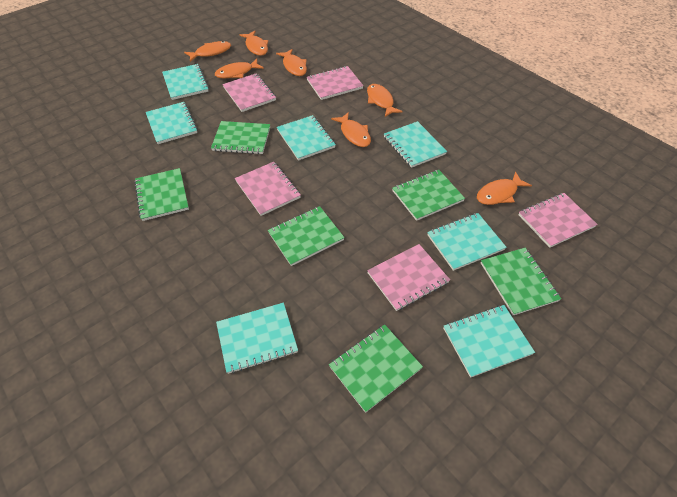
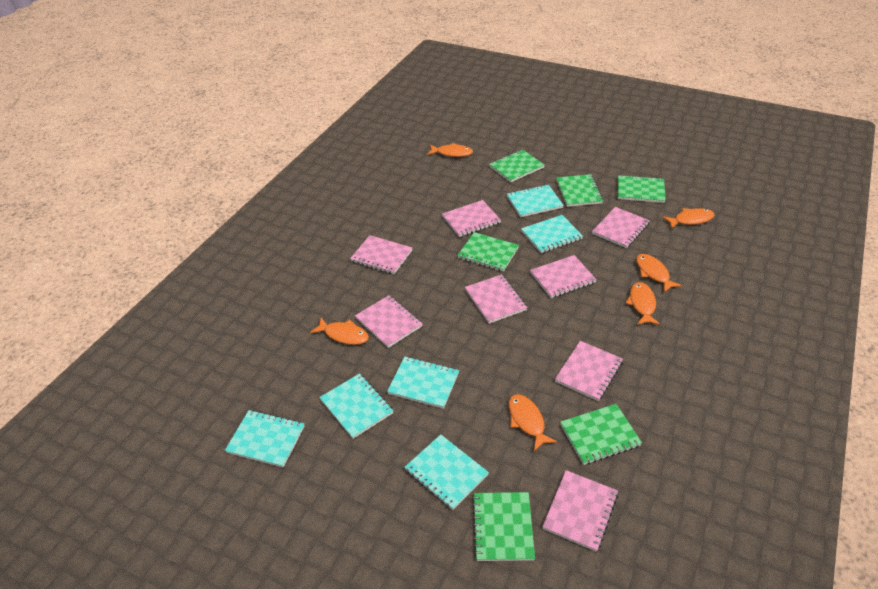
orange fish: 7 -> 6
pink notebook: 5 -> 8
turquoise notebook: 7 -> 6

